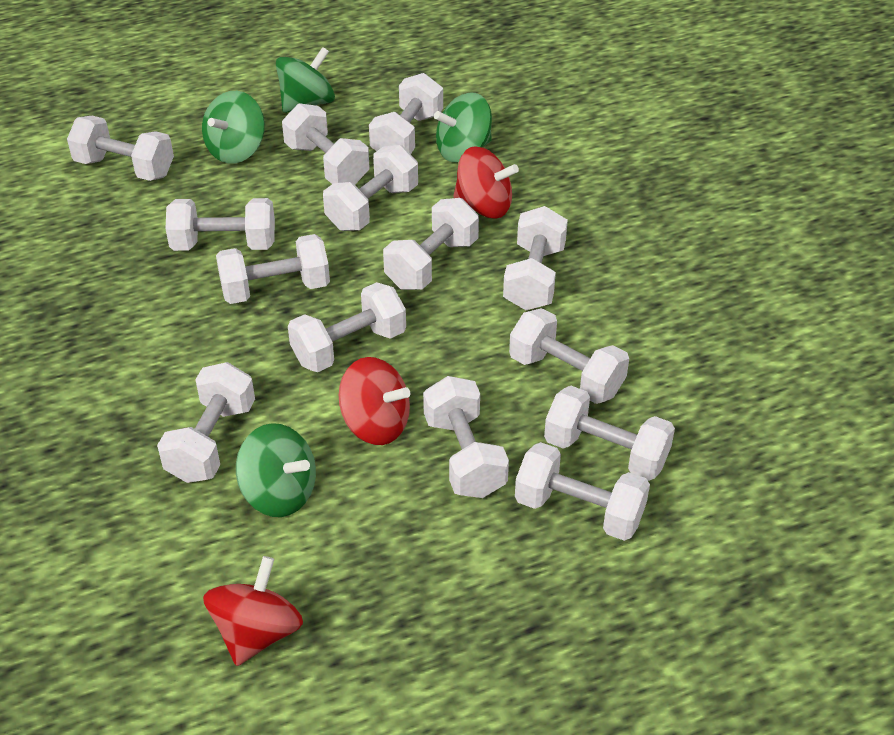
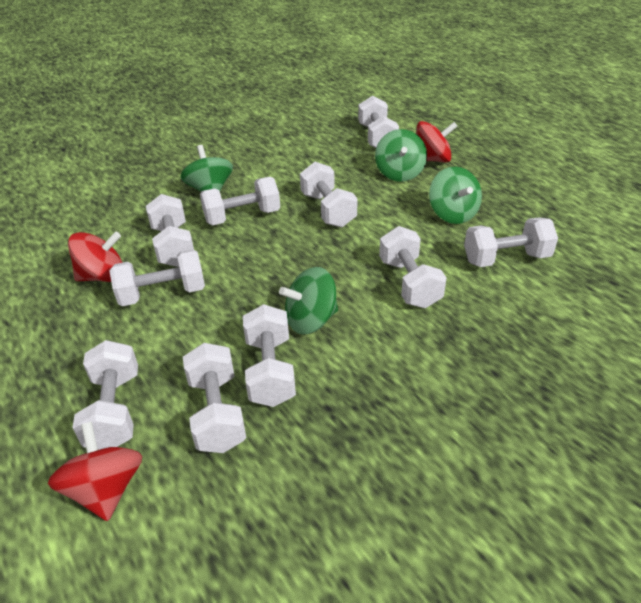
white dumbbell: 14 -> 10

